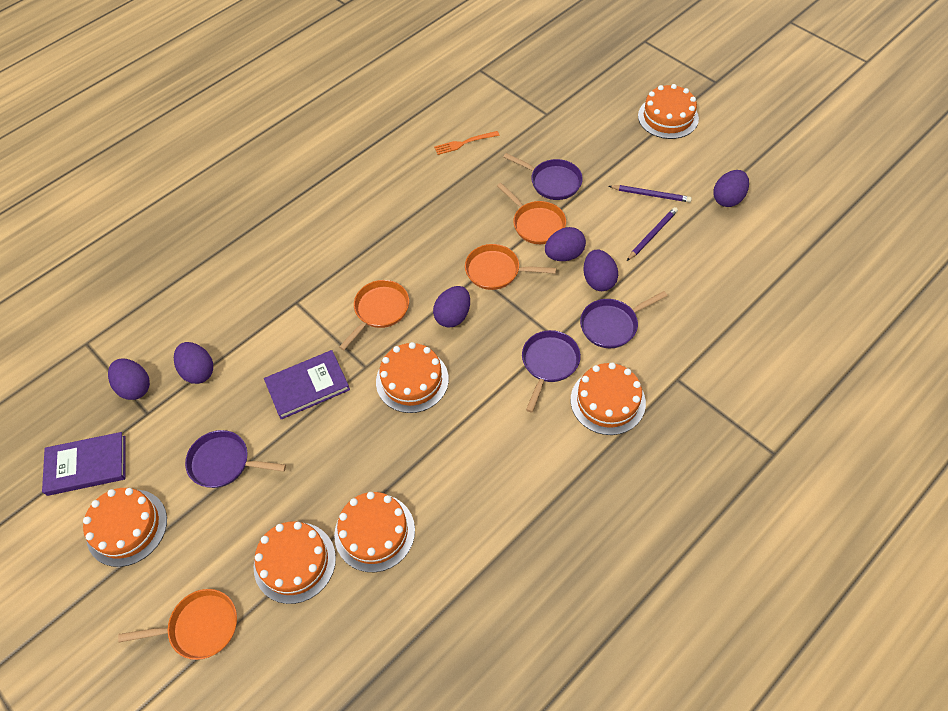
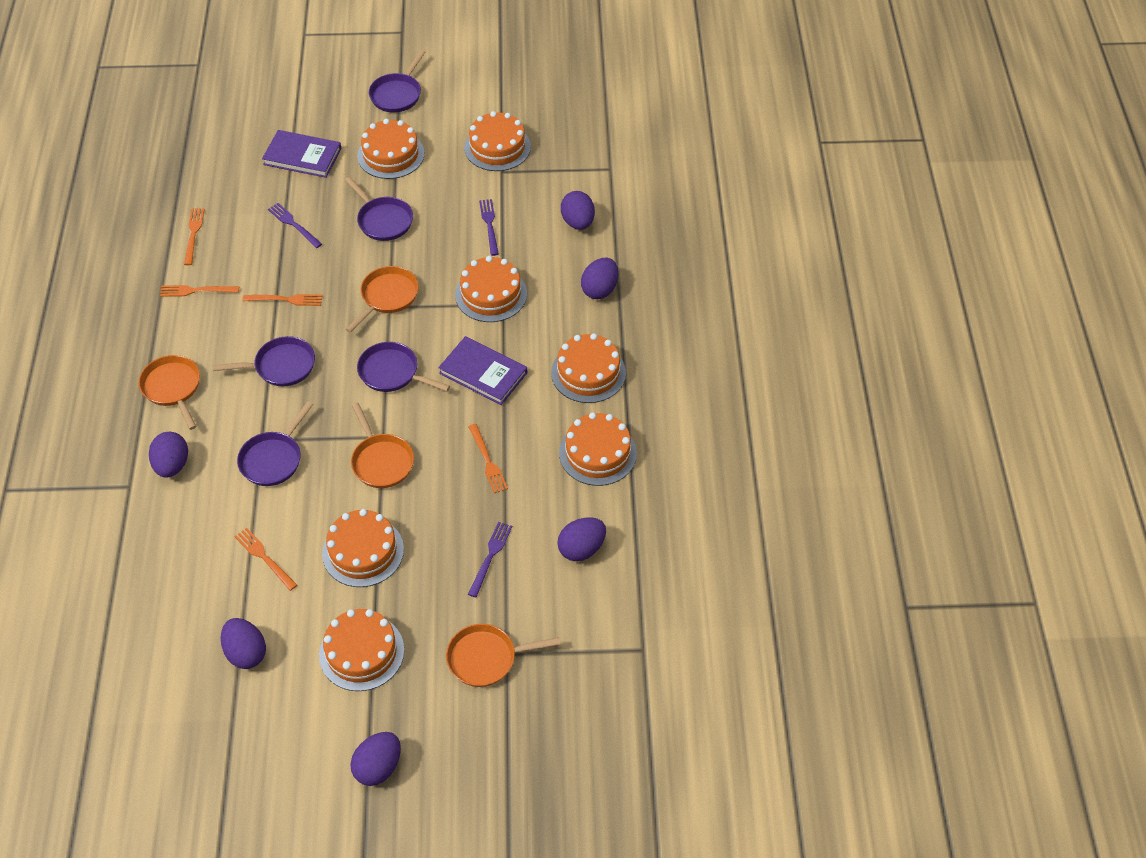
orange cake: 6 -> 7
orange fork: 1 -> 5
purple fork: 0 -> 3
purple pan: 4 -> 5
purple pencil: 2 -> 0

